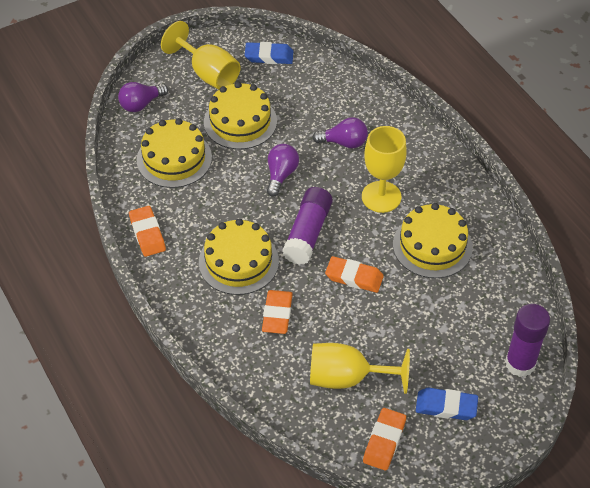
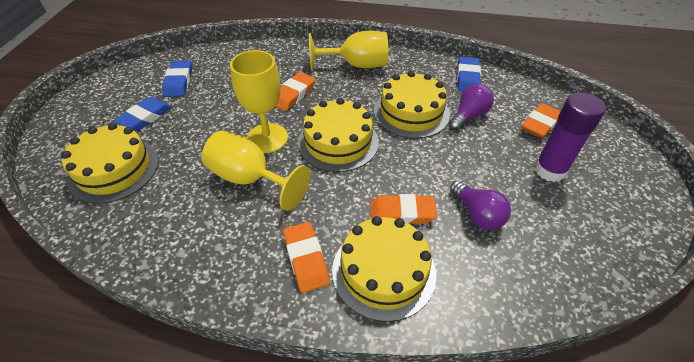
blue eraser: 2 -> 3
purple glue stick: 2 -> 1
purple light bulb: 3 -> 2

